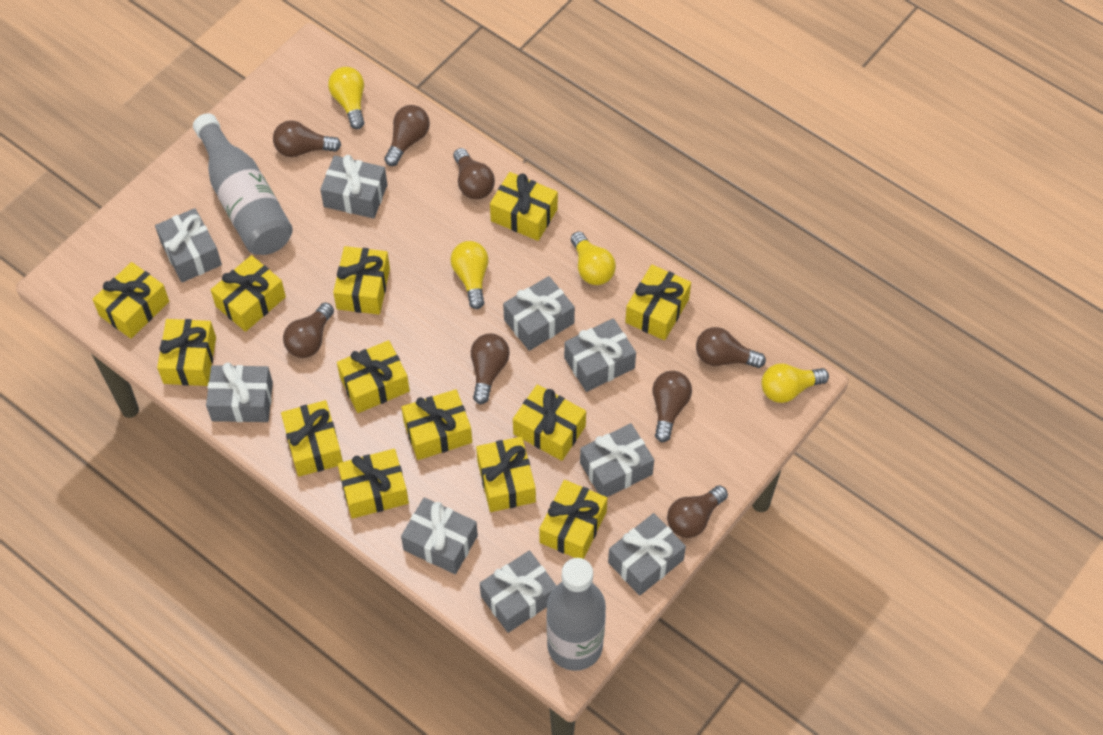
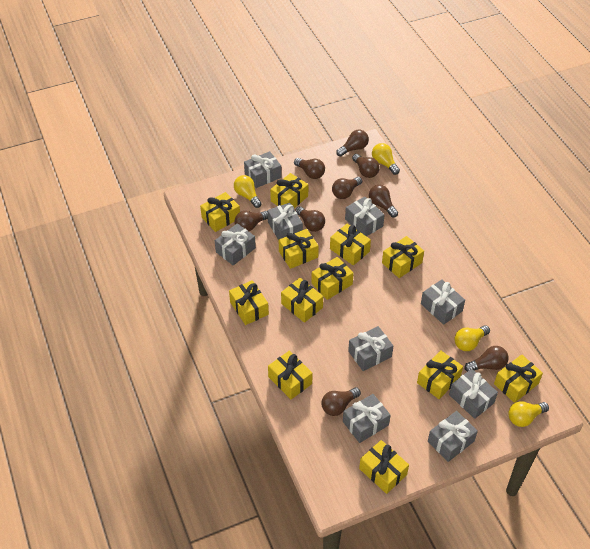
brown light bulb: 8 -> 9
grey bottle: 2 -> 0
yellow gift: 13 -> 12

